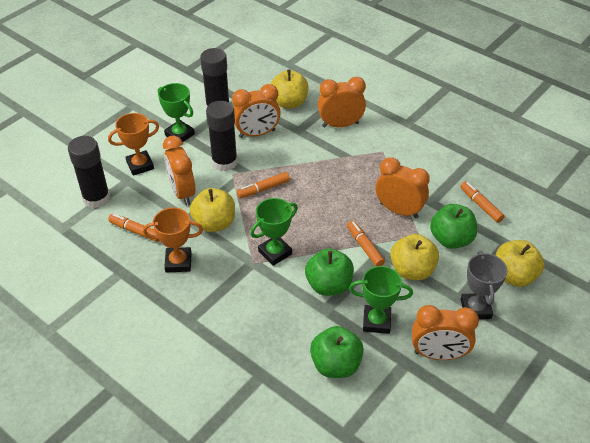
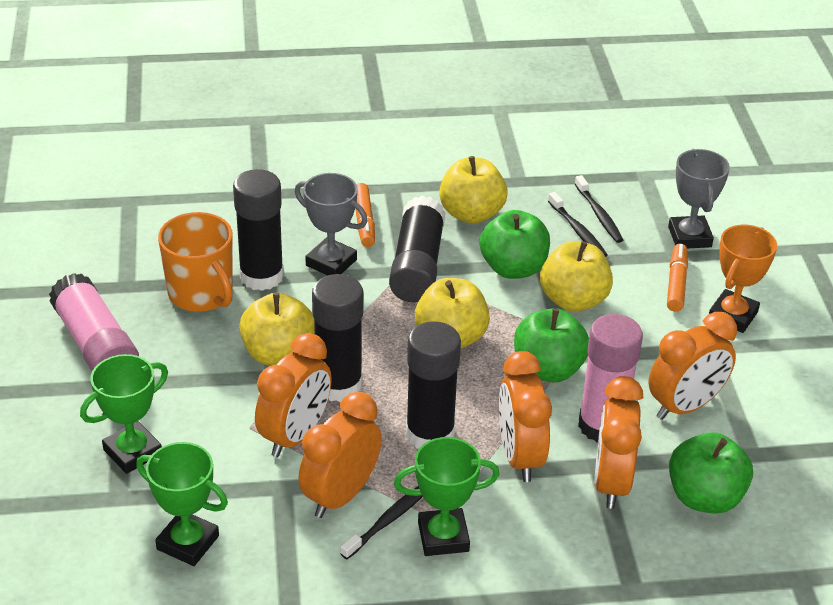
black glue stick: 3 -> 4
black toothbrush: 0 -> 3
grey trophy: 1 -> 2
orange marker: 4 -> 2
orange mug: 0 -> 1
orange trophy: 2 -> 1
pink glue stick: 0 -> 2

